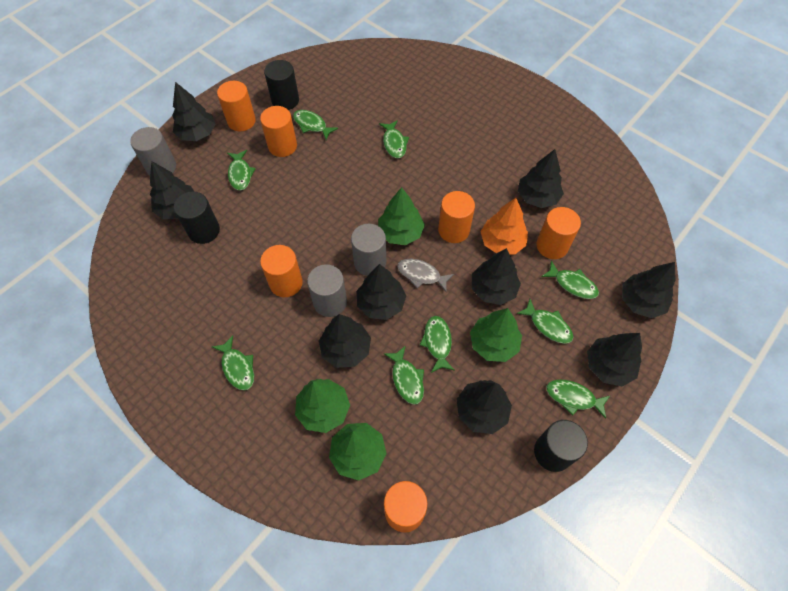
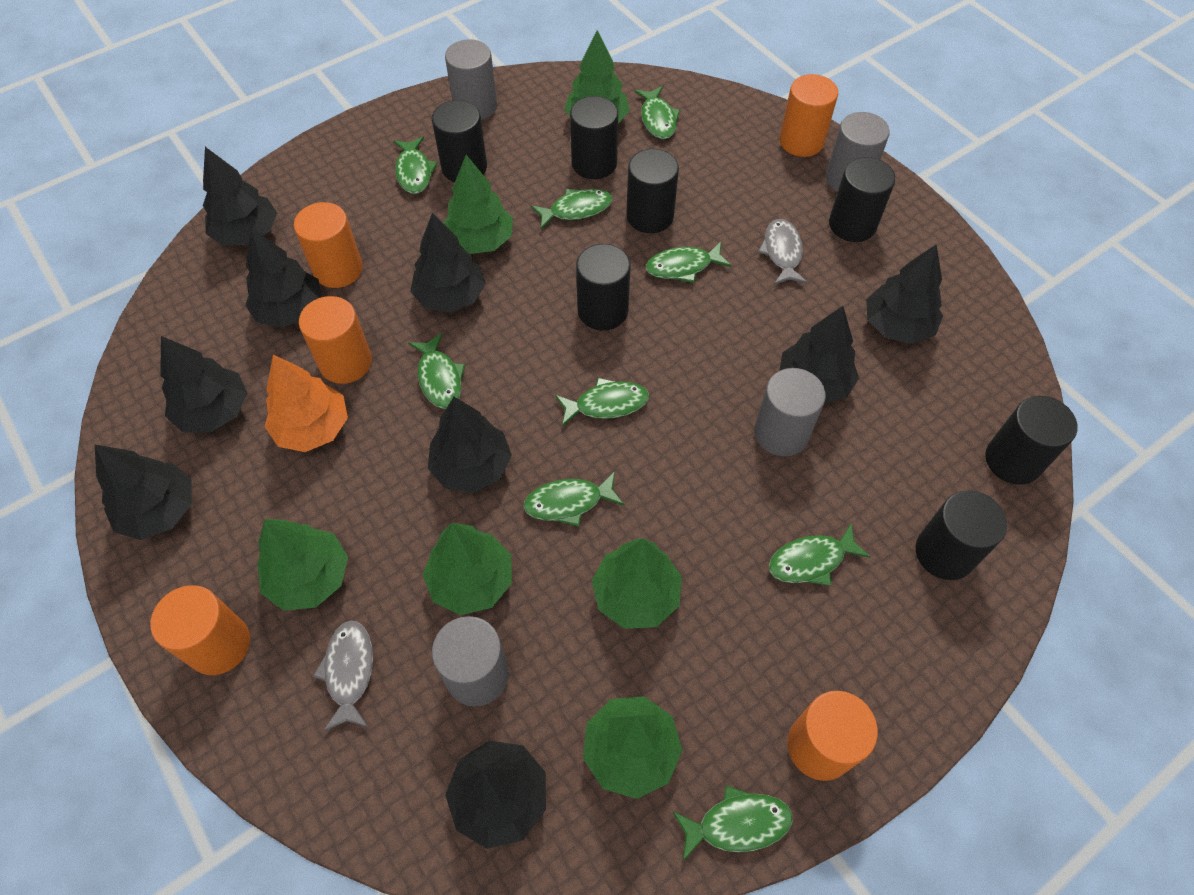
black cylinder: 3 -> 7
green tree: 4 -> 6
grey cylinder: 3 -> 4
grey fish: 1 -> 2
orange cylinder: 6 -> 5

